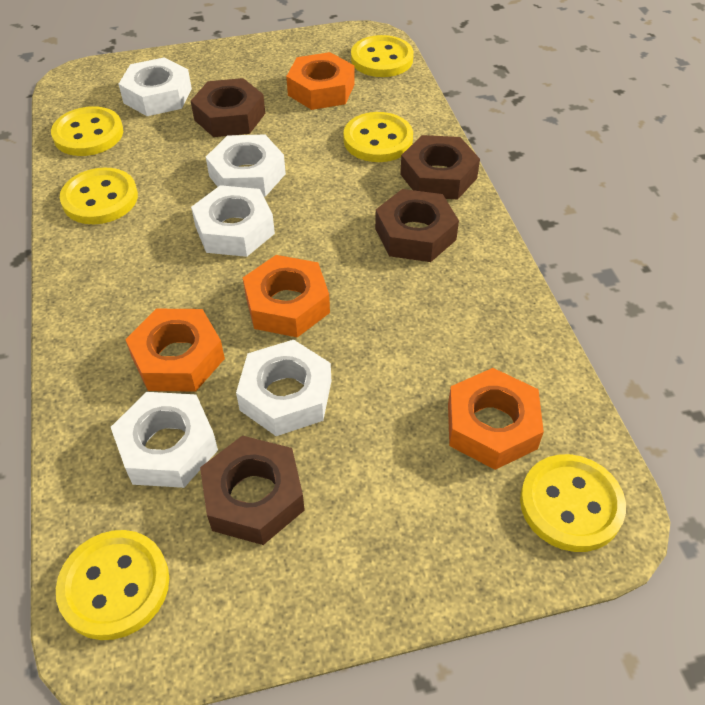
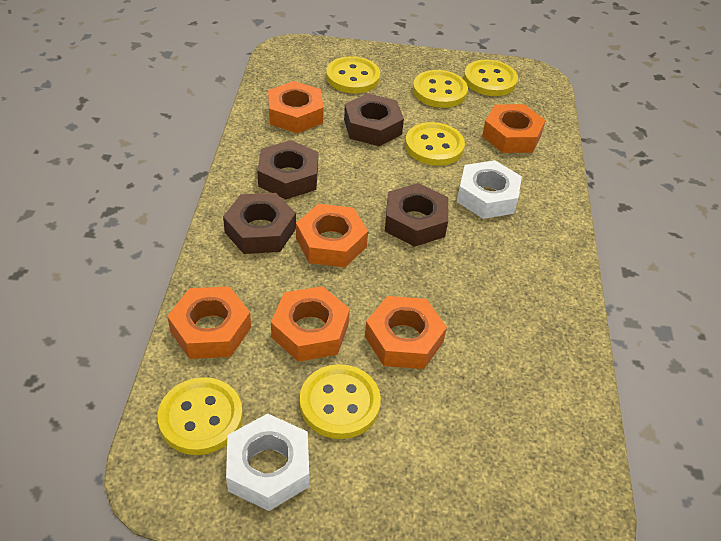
orange nut: 4 -> 6
white nut: 5 -> 2

